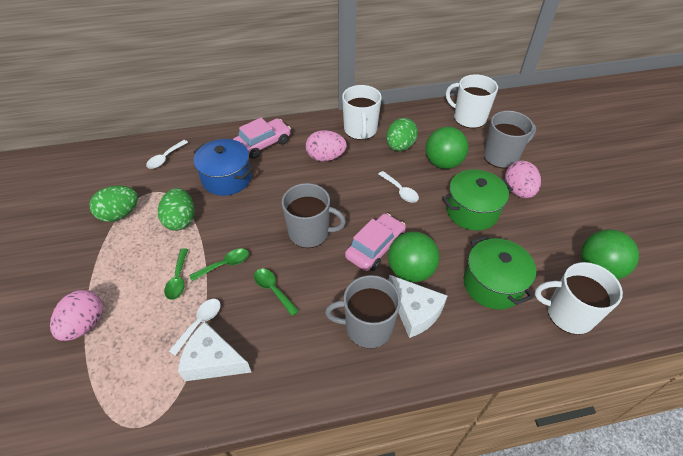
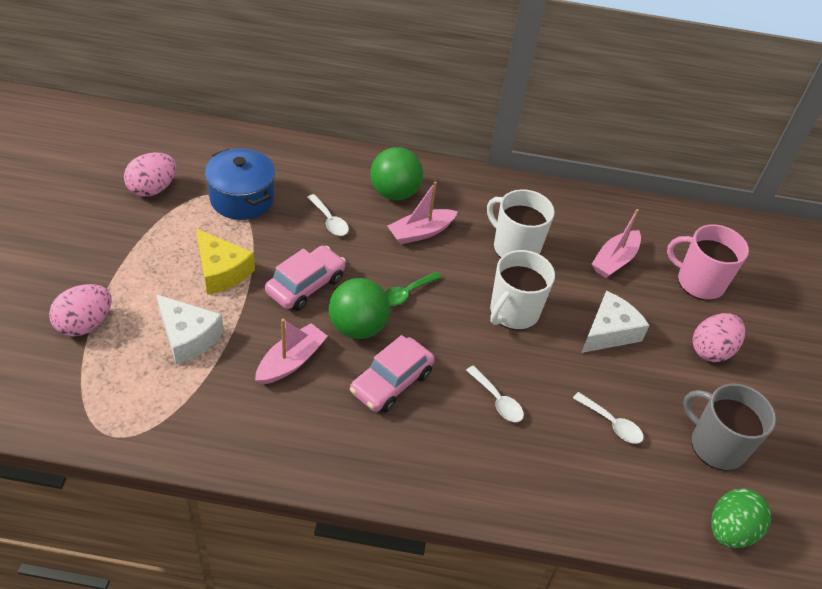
green ball: 3 -> 2
green egg: 3 -> 1
green pot: 2 -> 0
green spoon: 3 -> 1
grey mug: 3 -> 1
pink boat: 0 -> 3
pink mug: 0 -> 1
white mug: 3 -> 2
yellow cheese: 0 -> 1

